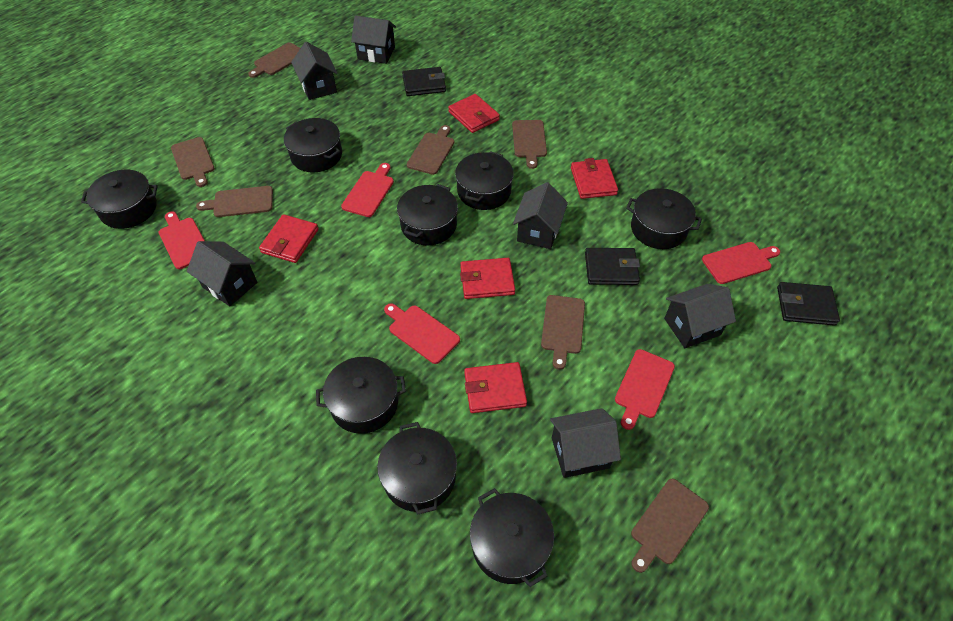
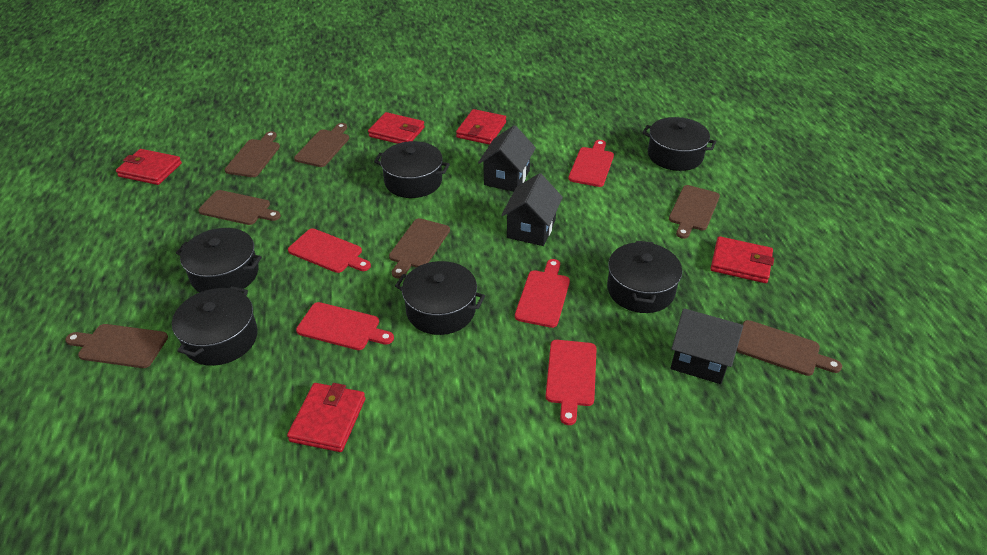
black house: 6 -> 3
black pot: 8 -> 6
black wallet: 3 -> 0

